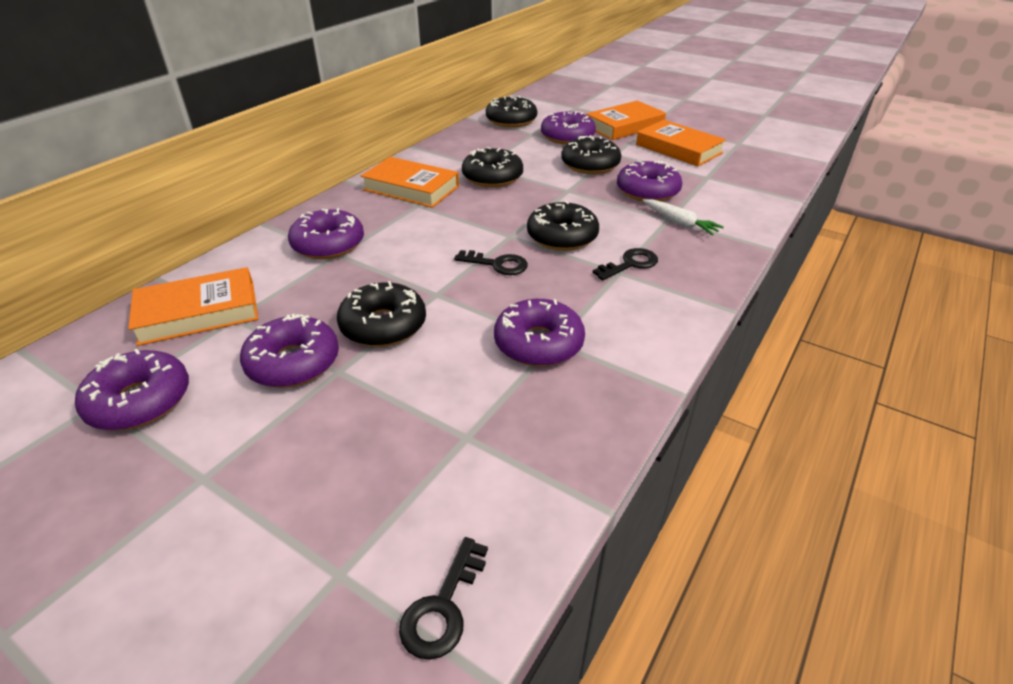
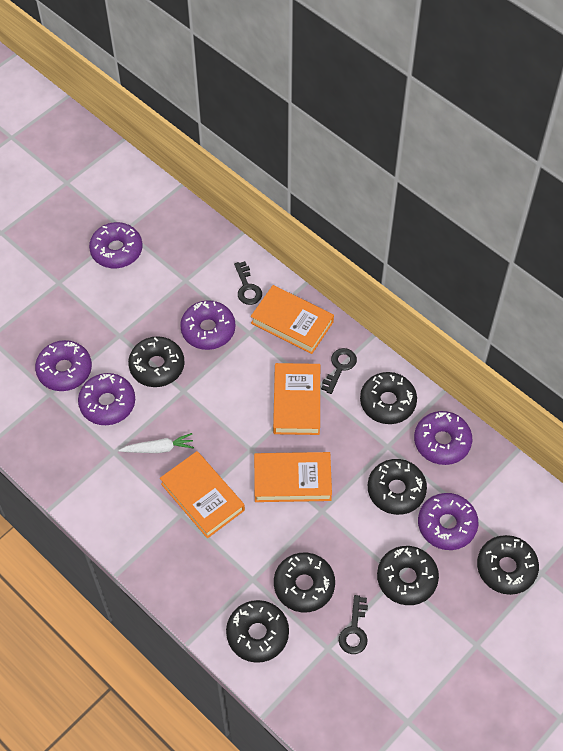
black donut: 5 -> 7

